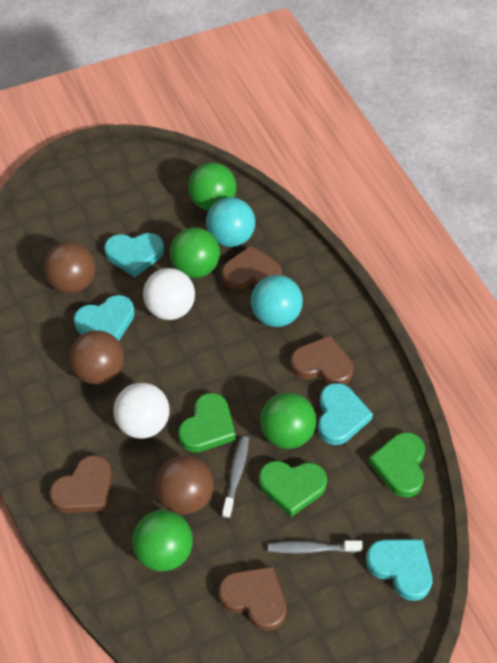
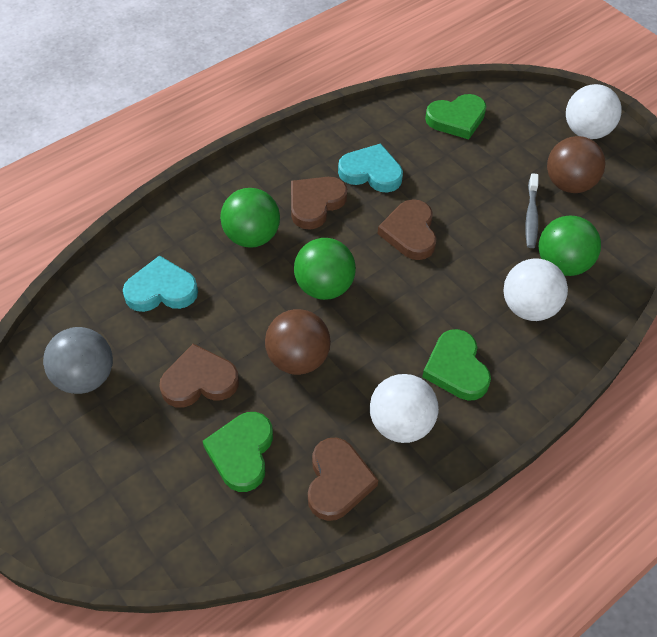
brown ball: 3 -> 2
green ball: 4 -> 3
grey ball: 0 -> 1
grey toothbrush: 2 -> 1
turquoise ball: 2 -> 0
turquoise heart: 4 -> 2
white ball: 2 -> 3

